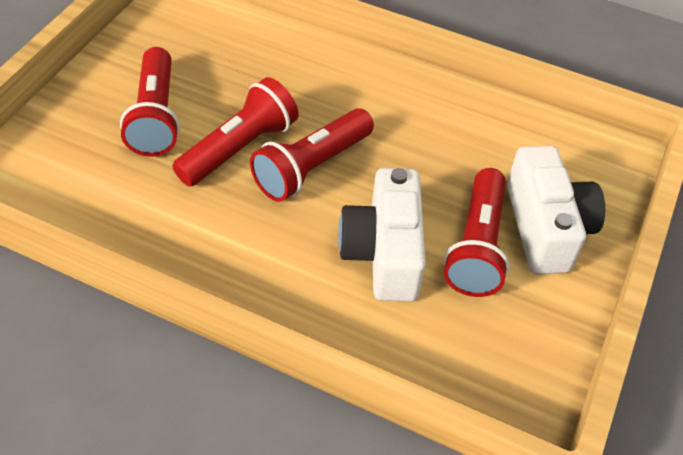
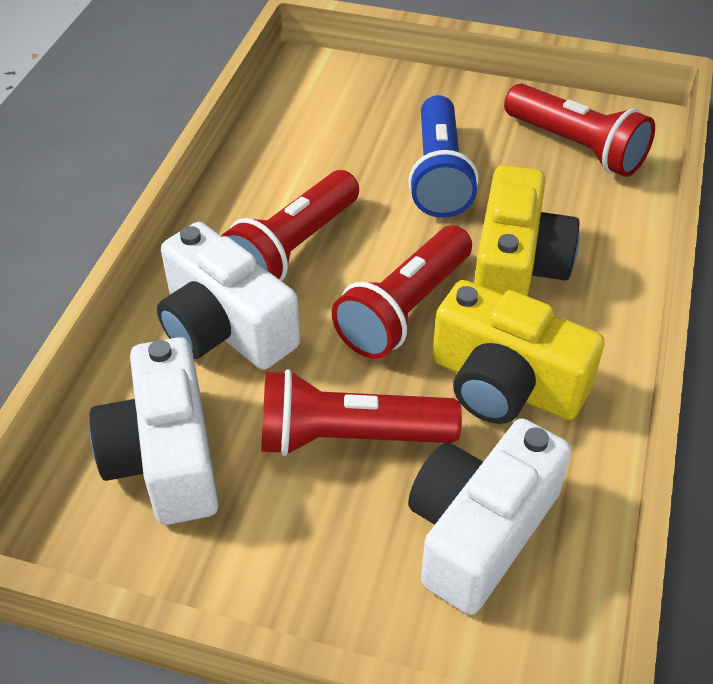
blue flashlight: 0 -> 1
white camera: 2 -> 3
yellow camera: 0 -> 2

